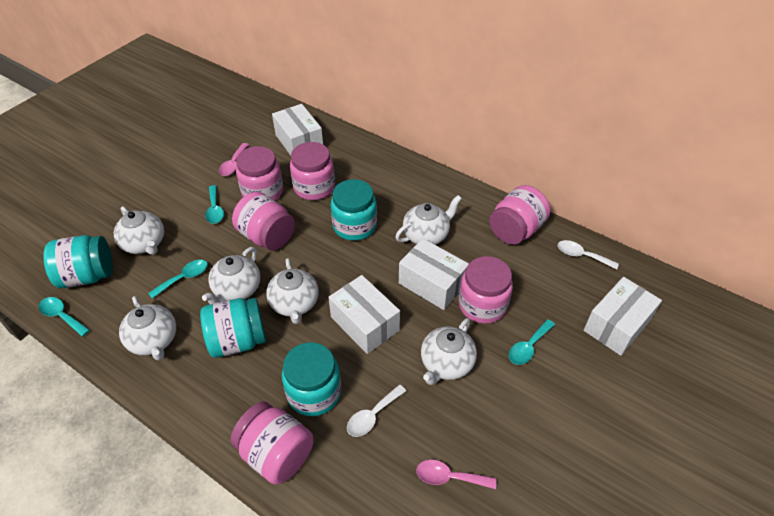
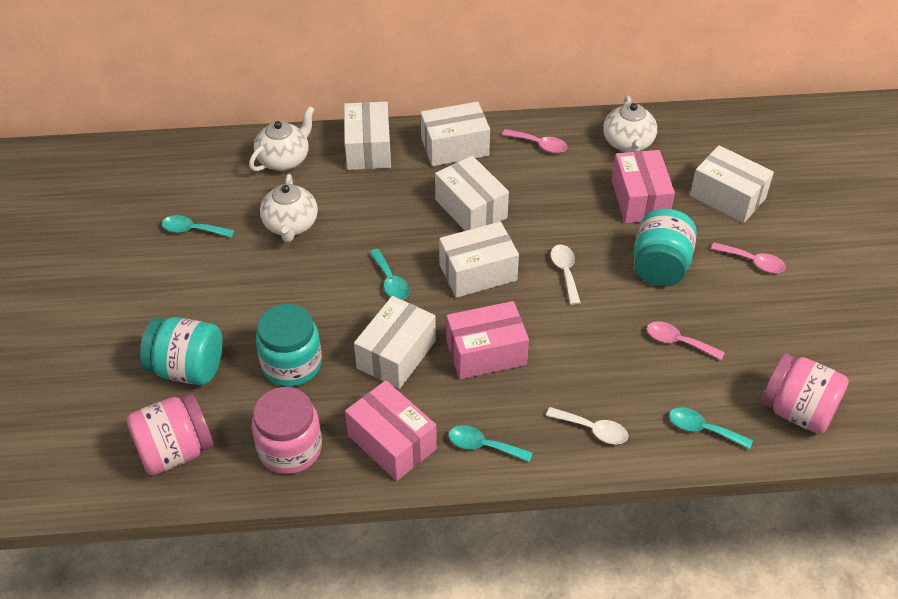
pink box: 0 -> 3
pink jar: 6 -> 3
pink spoon: 2 -> 3
turquoise jar: 4 -> 3
white box: 4 -> 6
white teapot: 6 -> 3

